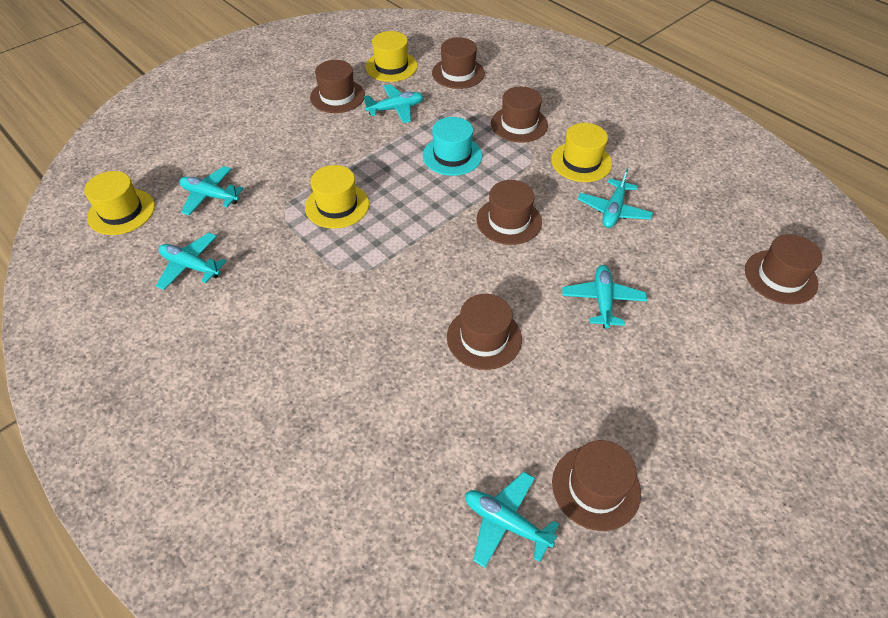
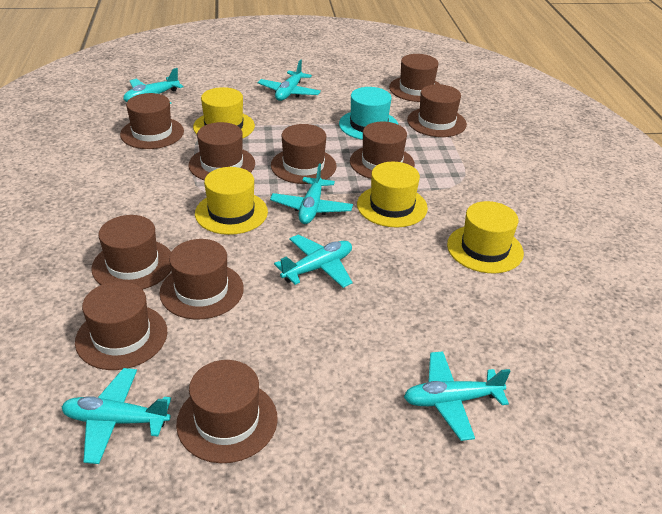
brown hat: 7 -> 10

